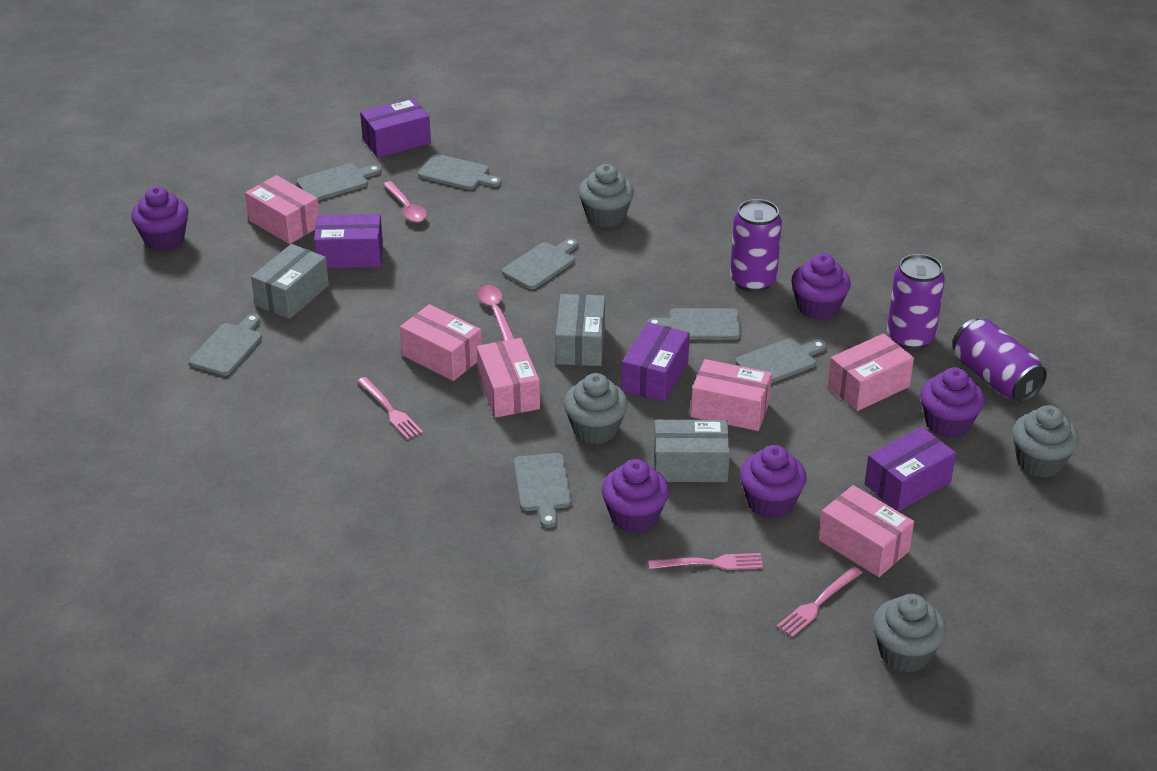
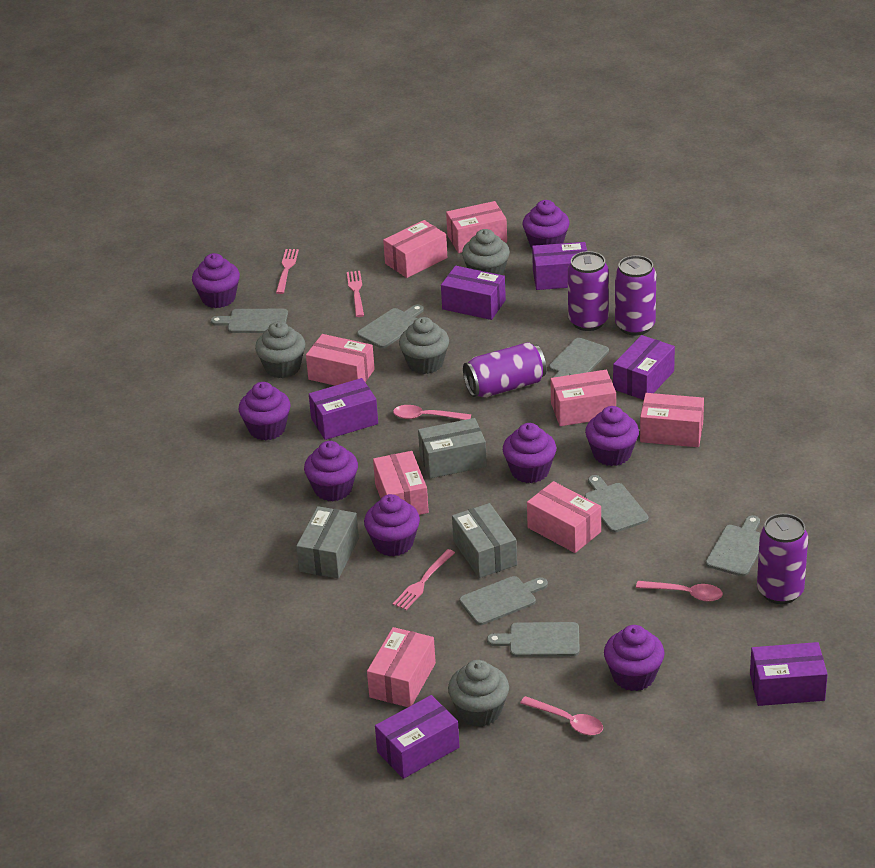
pink box: 6 -> 8
pink spoon: 2 -> 3
purple box: 4 -> 6
purple can: 3 -> 4
purple cupcake: 5 -> 8

